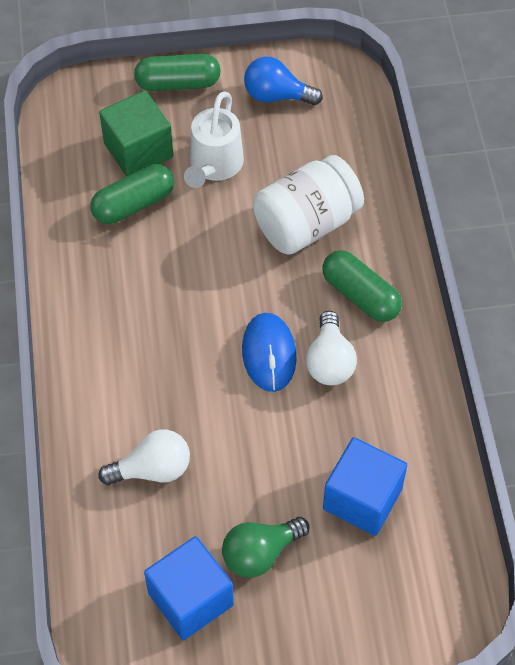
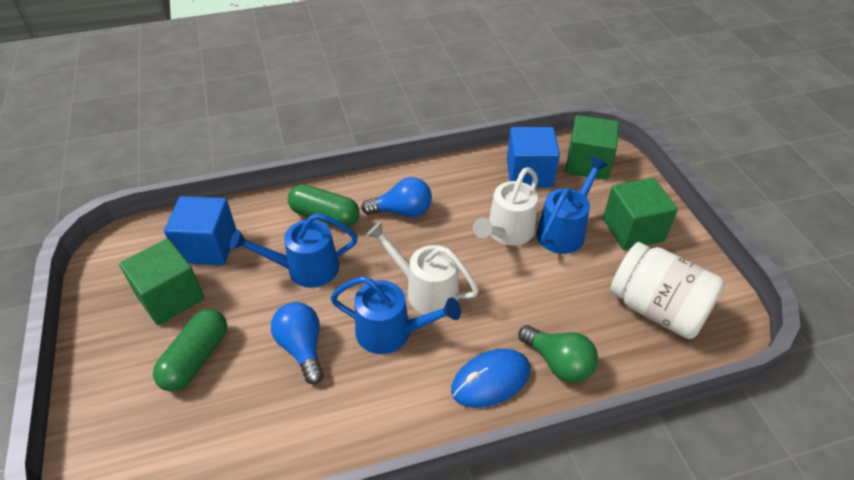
blue light bulb: 1 -> 2
blue watering can: 0 -> 3
green capsule: 3 -> 2
green cube: 1 -> 3
white light bulb: 2 -> 0
white watering can: 1 -> 2

